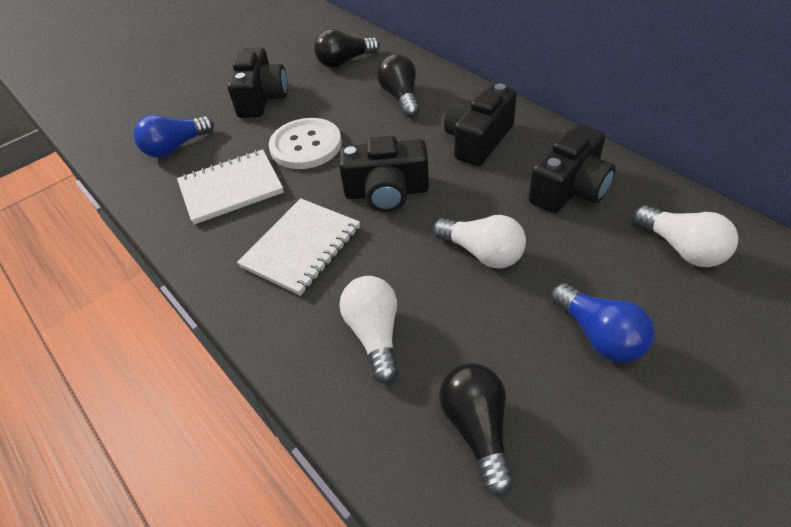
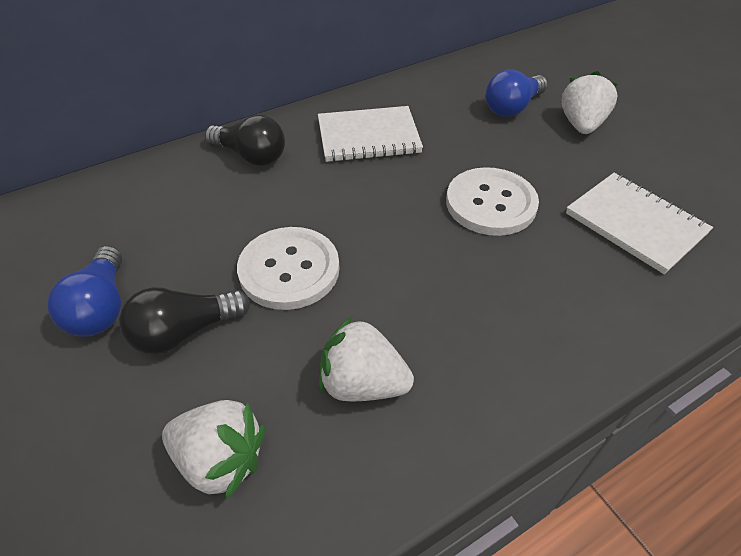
black camera: 4 -> 0
black light bulb: 3 -> 2
white button: 1 -> 2
white light bulb: 3 -> 0
white strawberry: 0 -> 3

